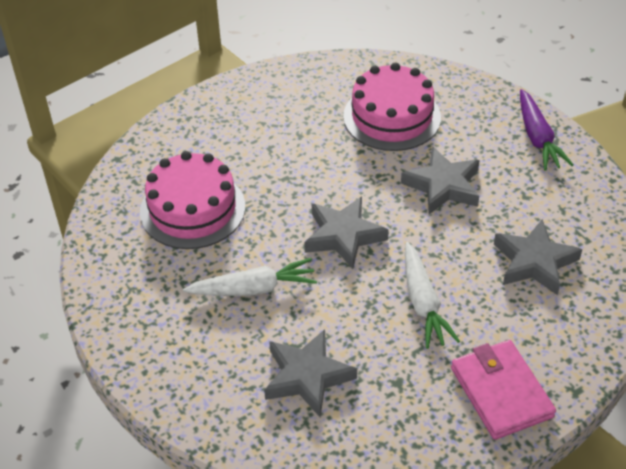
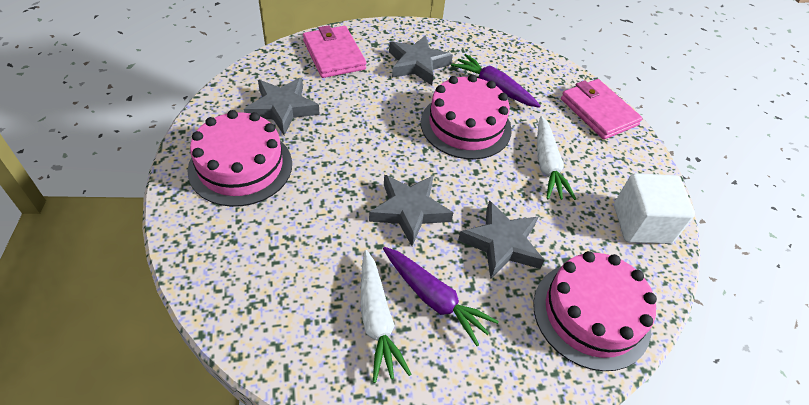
pink cake: 2 -> 3
pink wallet: 1 -> 2
purple carrot: 1 -> 2
white cube: 0 -> 1

